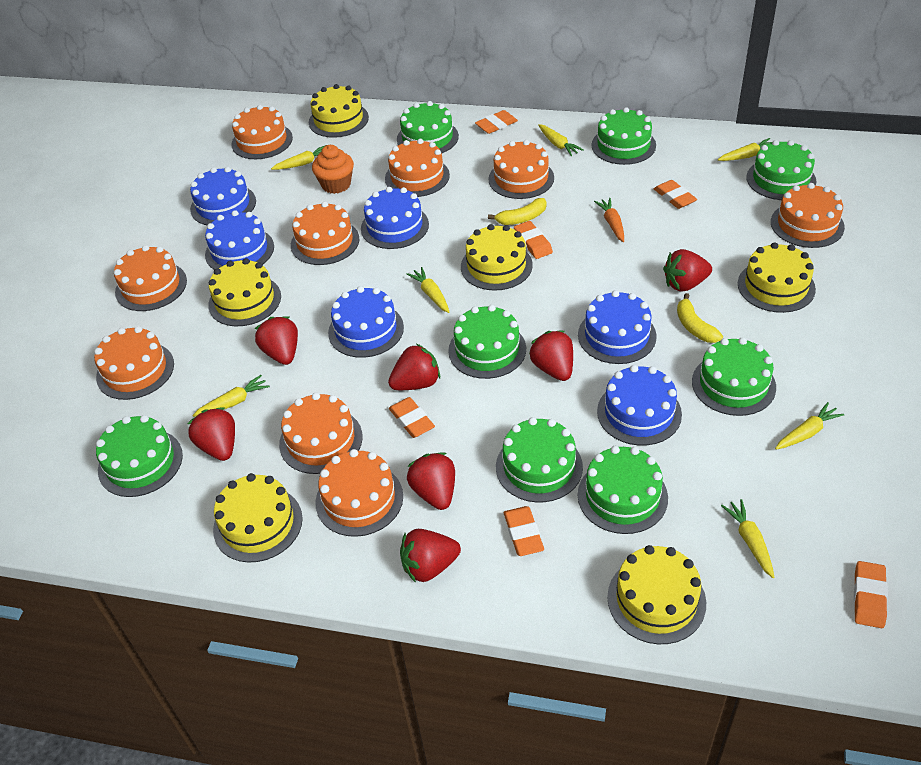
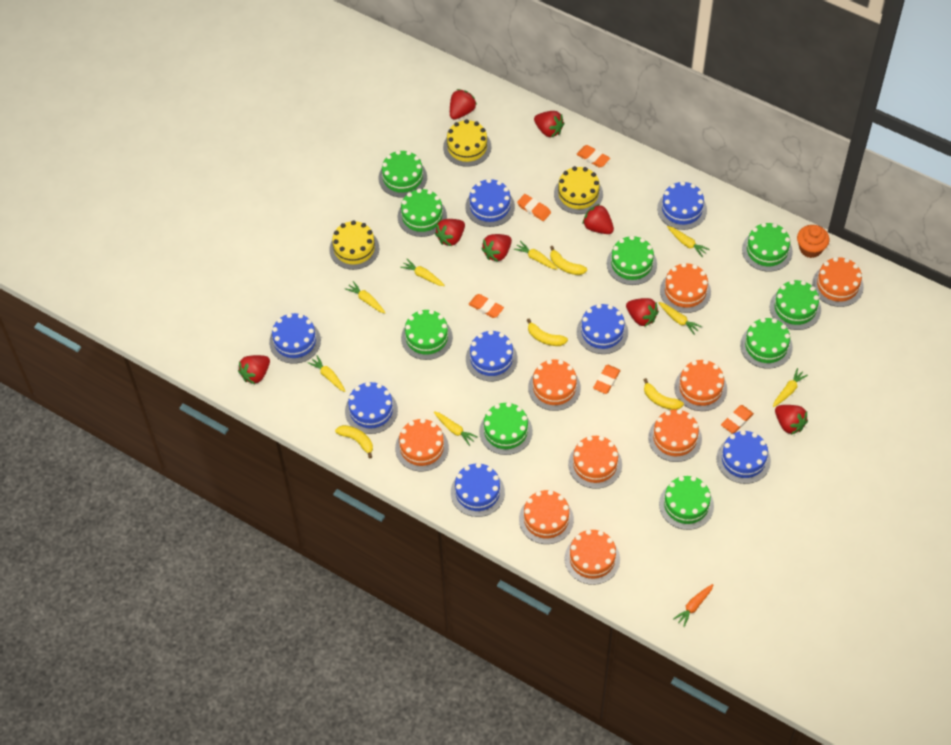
blue cake: 6 -> 8
green cake: 8 -> 9
orange eraser: 6 -> 5
red strawberry: 7 -> 8
yellow banana: 2 -> 4
yellow cake: 6 -> 3
yellow carrot: 7 -> 8

